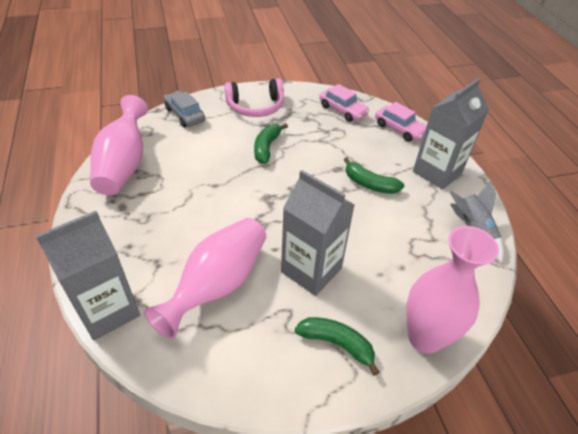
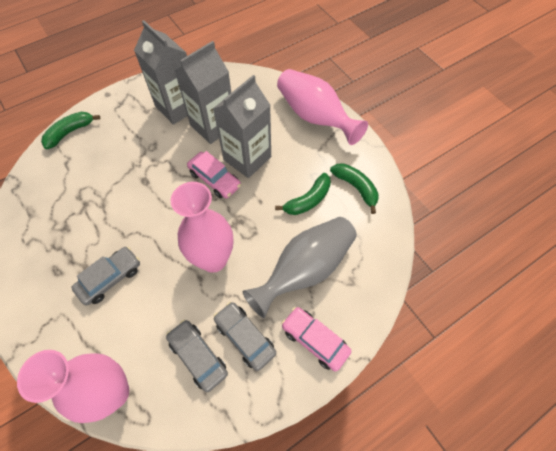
grey car: 1 -> 3
grey rocket: 1 -> 0
grey vase: 0 -> 1
pink headphones: 1 -> 0

